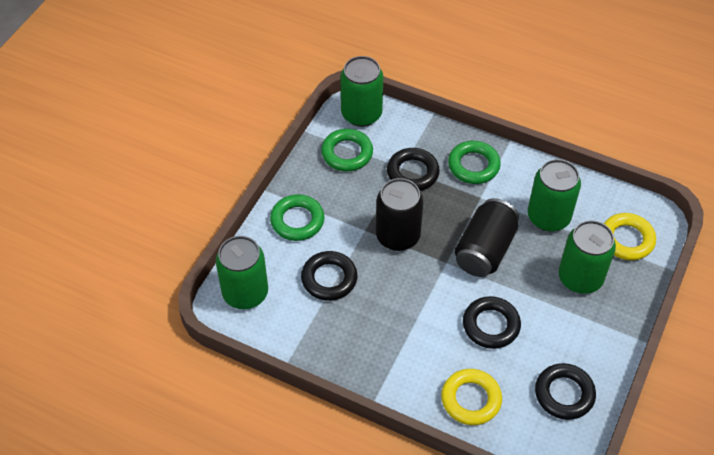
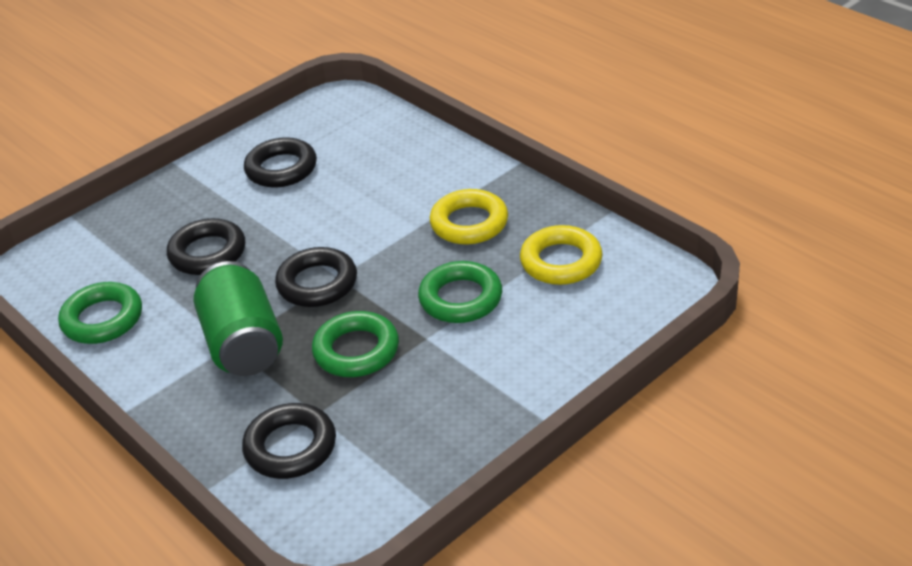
black can: 2 -> 0
green can: 4 -> 1

